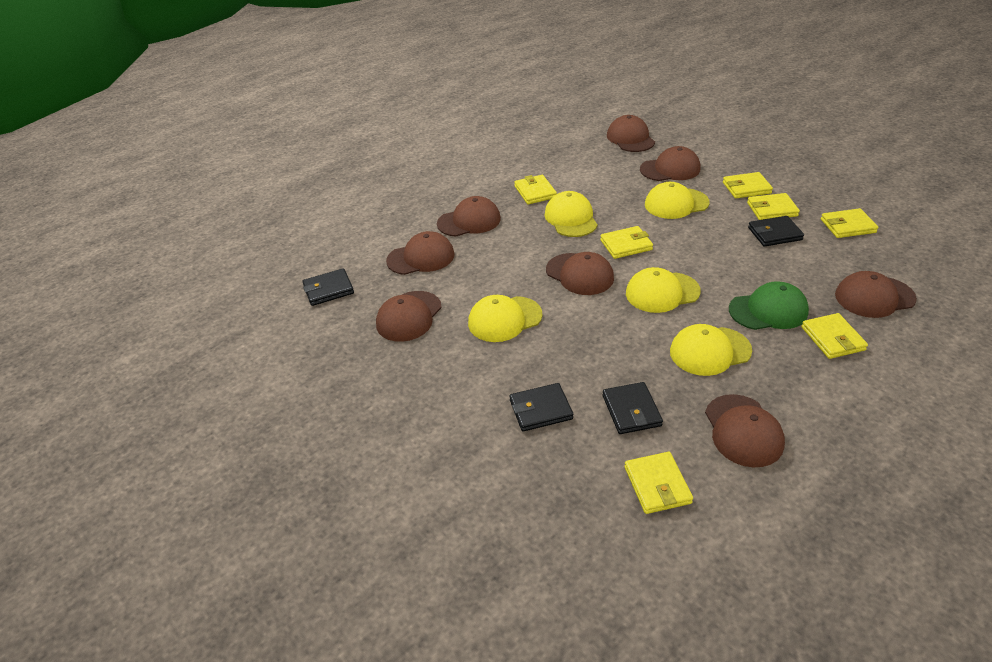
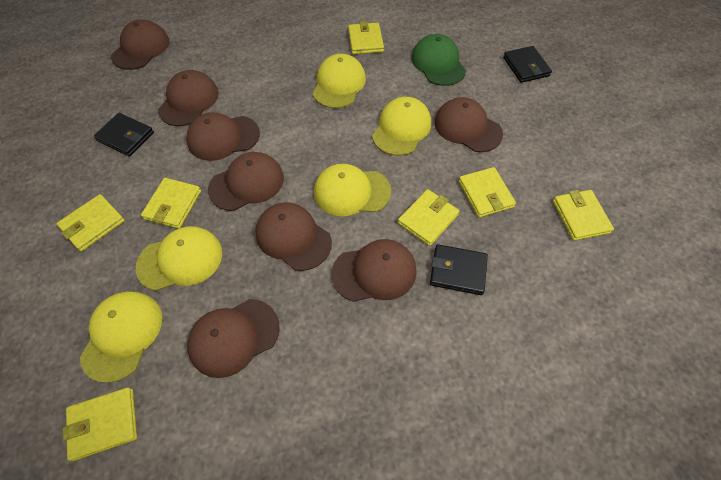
black wallet: 4 -> 3

